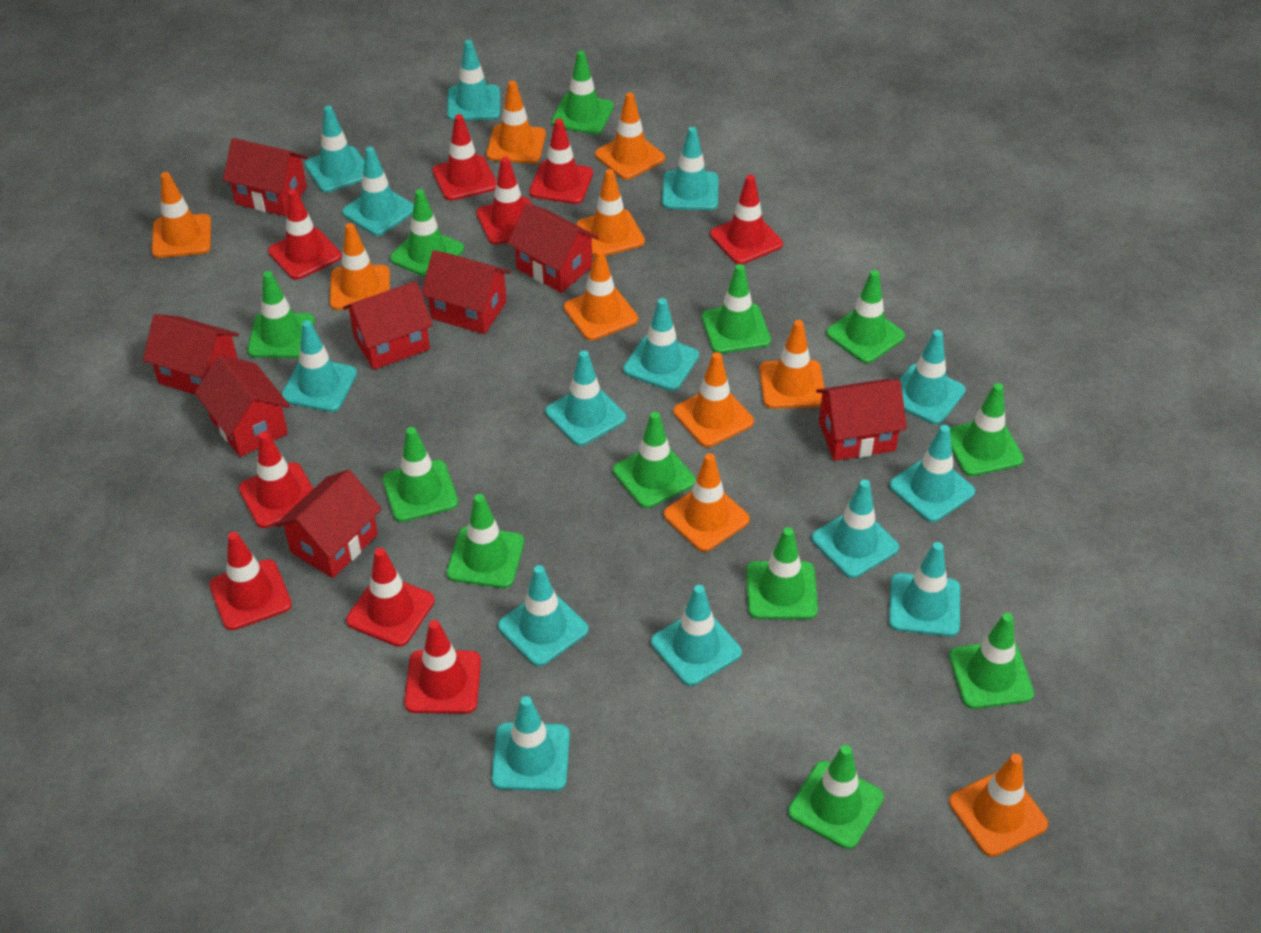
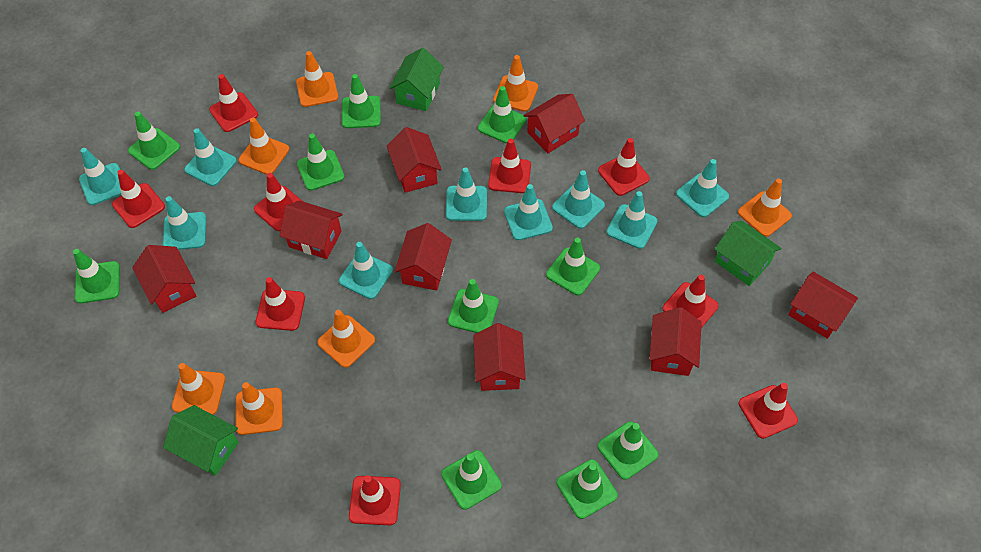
green house: 0 -> 3
green traffic cone: 12 -> 10
orange traffic cone: 10 -> 7
turquoise traffic cone: 14 -> 9

